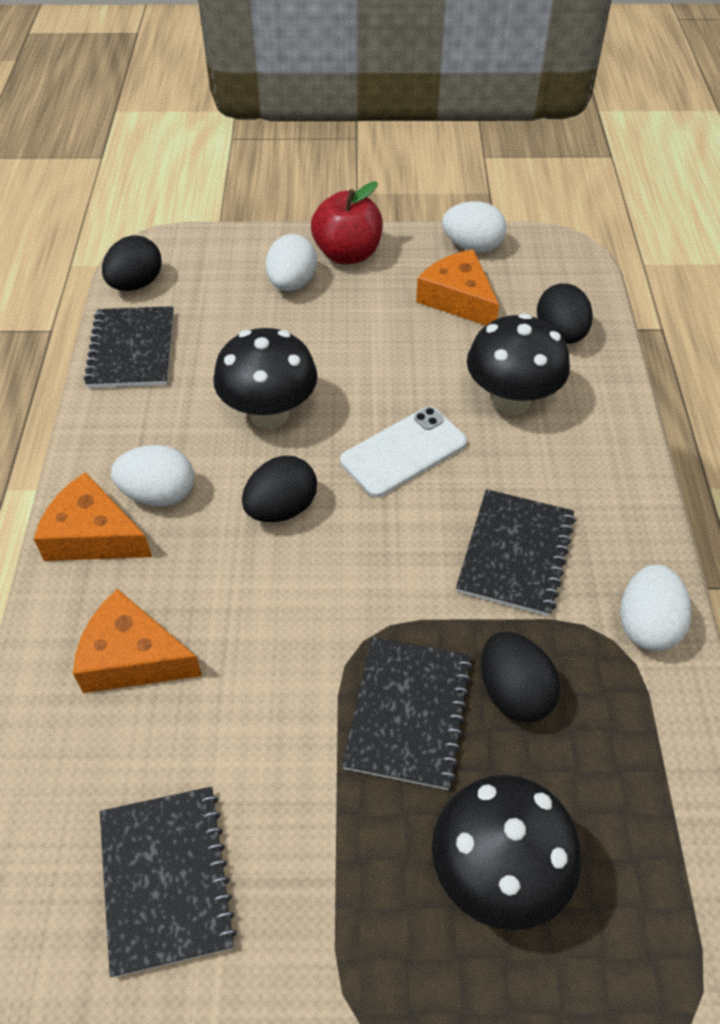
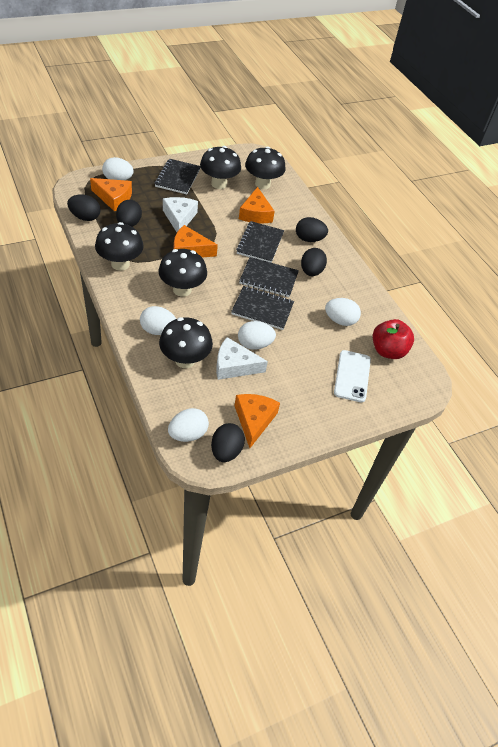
black egg: 4 -> 5
black mushroom: 3 -> 5
orange cheese: 3 -> 4
white cheese: 0 -> 2
white egg: 4 -> 5

